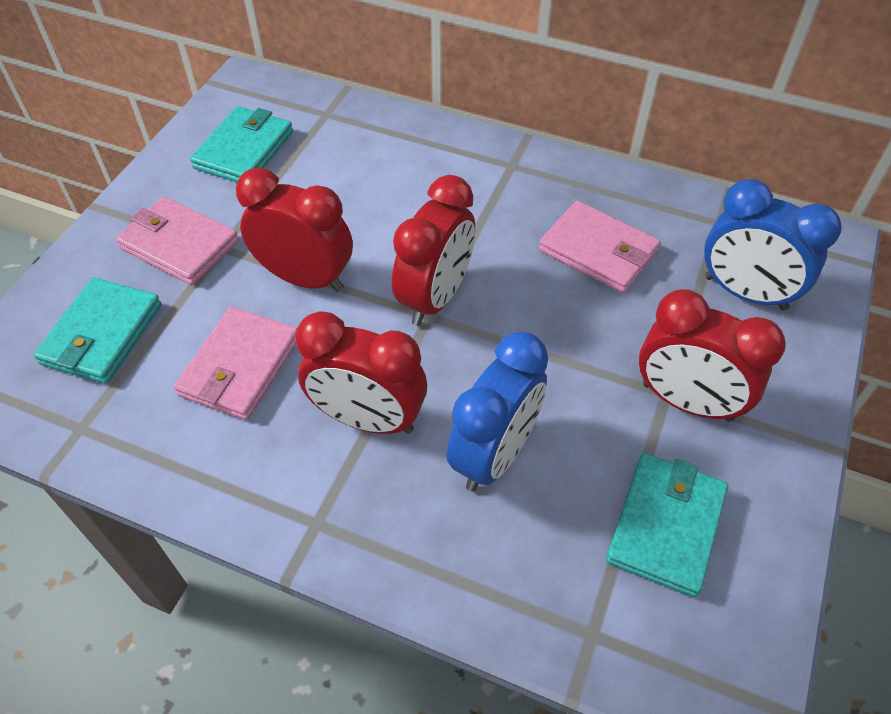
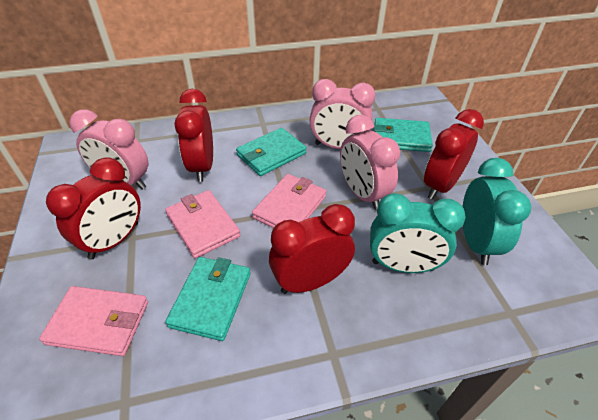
blue clock: 2 -> 0
pink clock: 0 -> 3
turquoise clock: 0 -> 2

